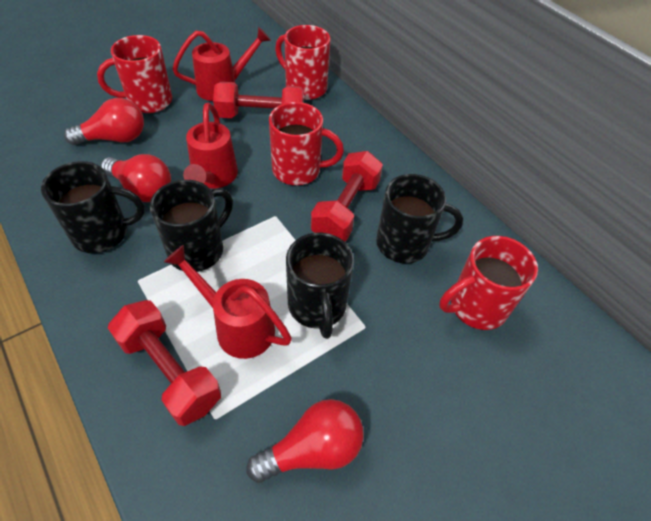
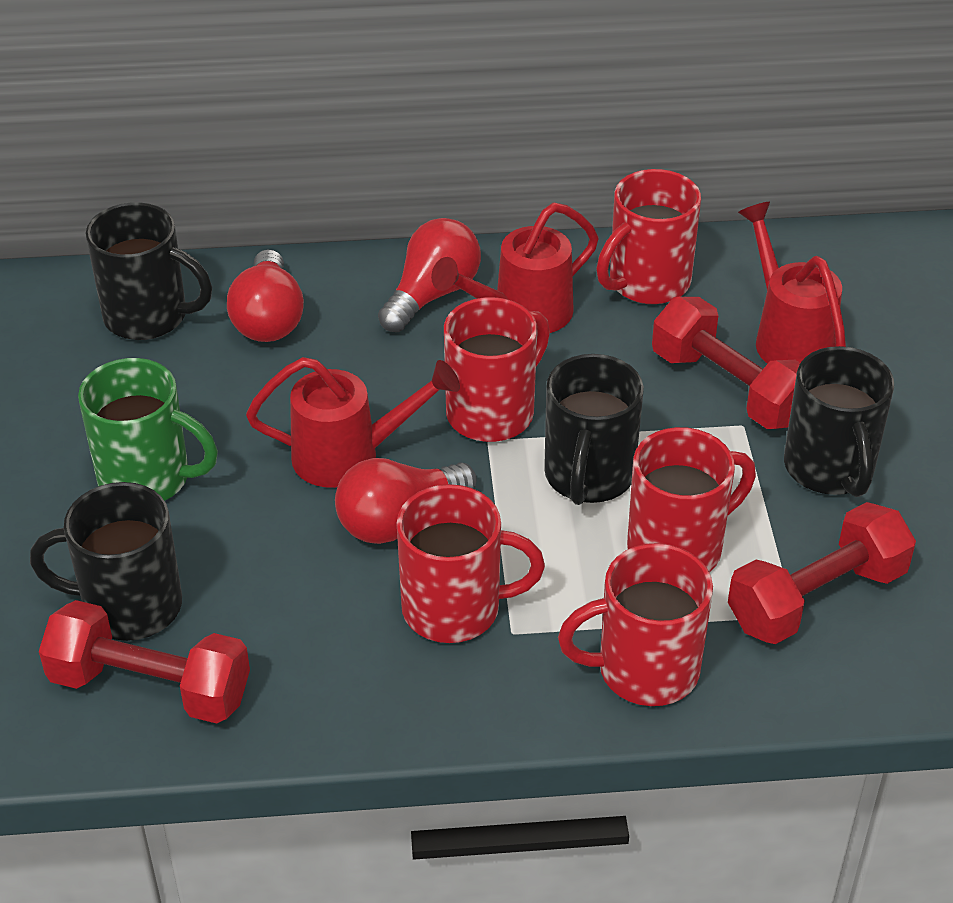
green mug: 0 -> 1
red mug: 4 -> 5

